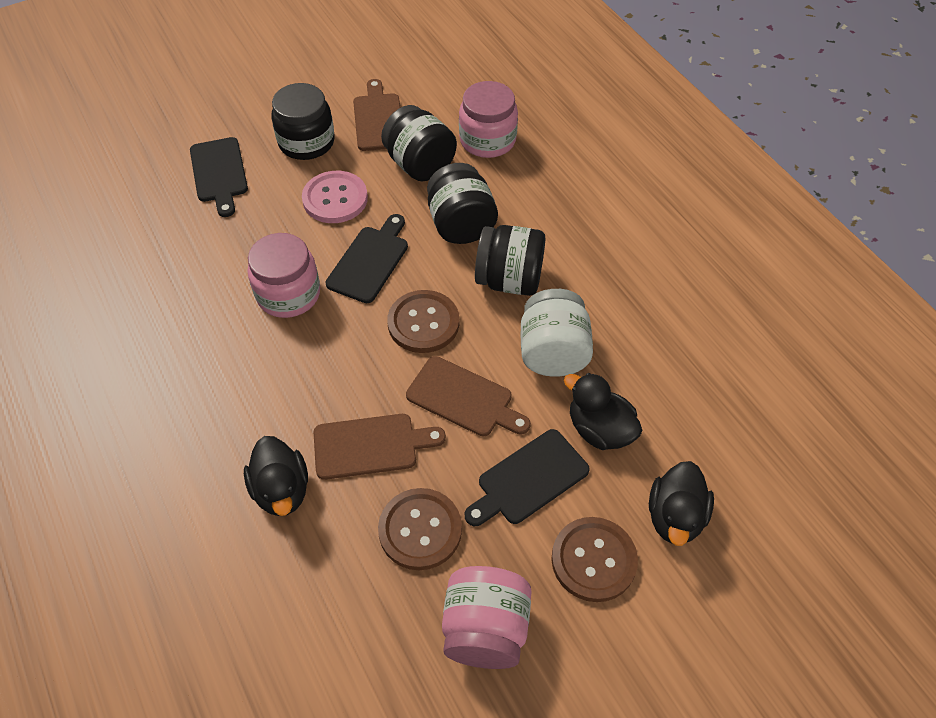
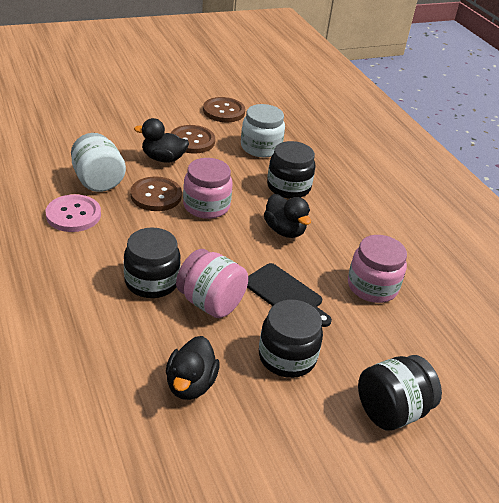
black cutting board: 3 -> 1
brown cutting board: 3 -> 0
white jar: 1 -> 2

